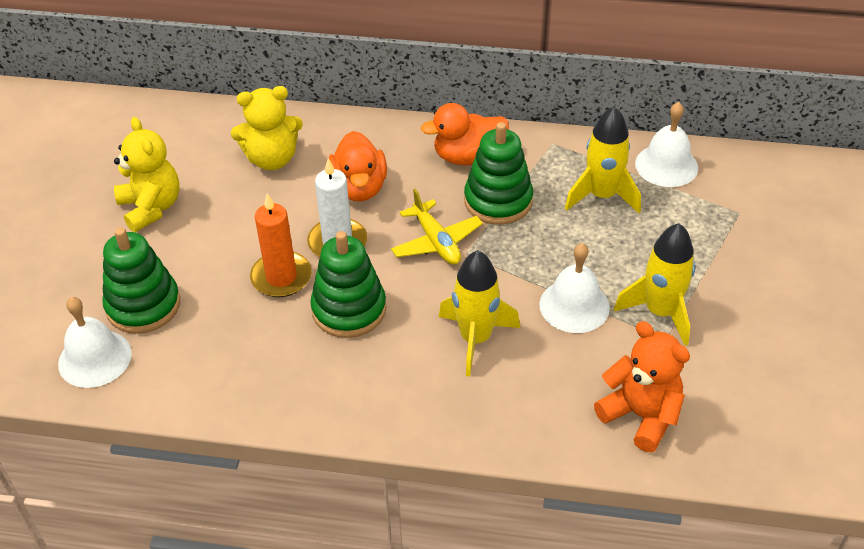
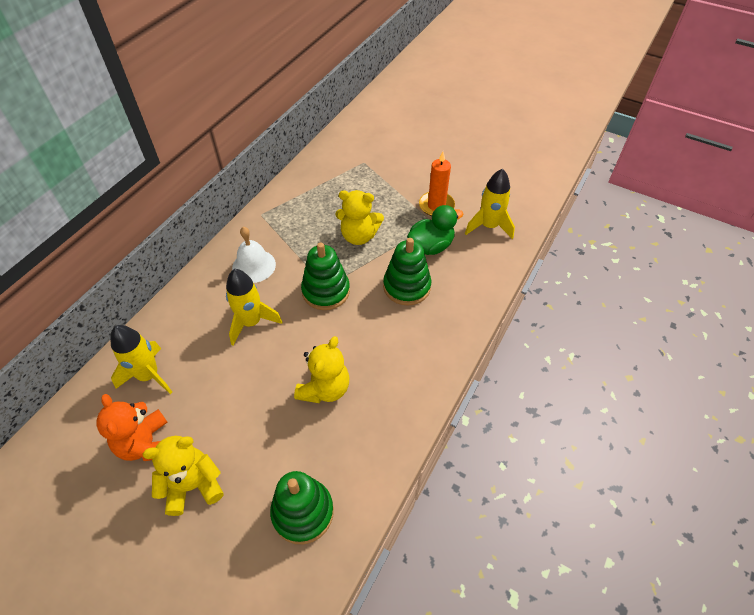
green duck: 0 -> 1
orange duck: 2 -> 0
white bell: 3 -> 1
white candle: 1 -> 0
yellow plane: 1 -> 0
yellow teddy bear: 2 -> 3

